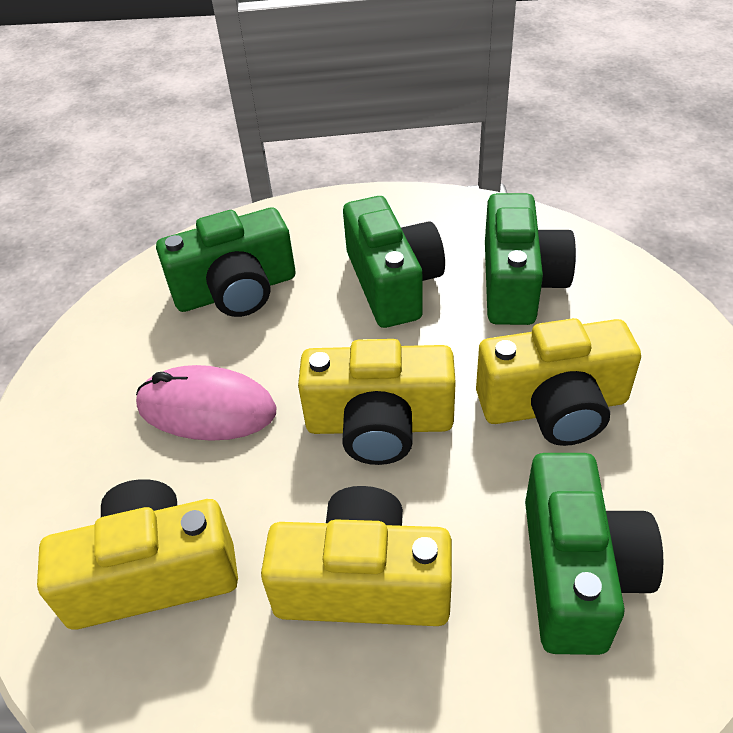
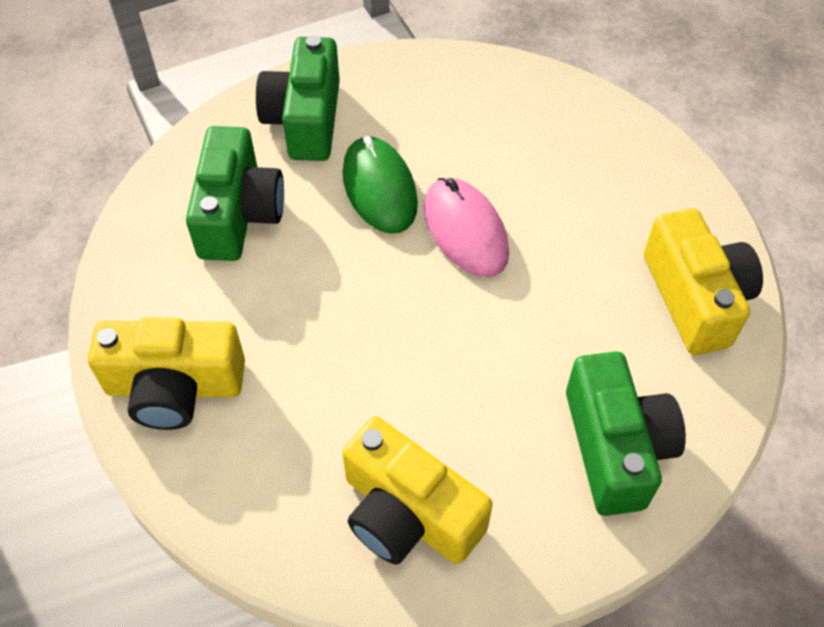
green camera: 4 -> 3
green mouse: 0 -> 1
yellow camera: 4 -> 3

